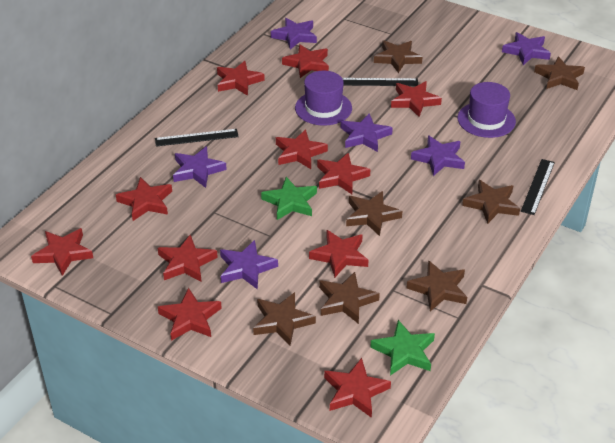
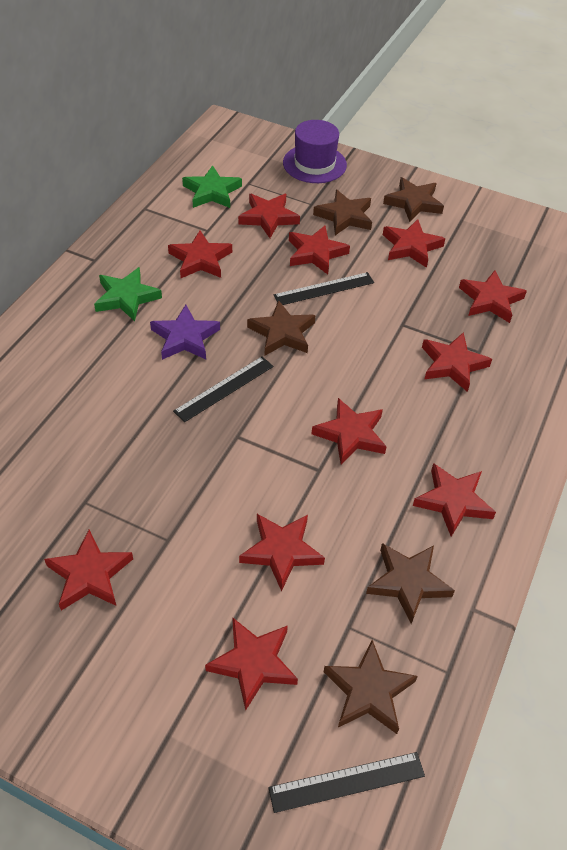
brown star: 7 -> 5
purple hat: 2 -> 1
purple star: 6 -> 1

